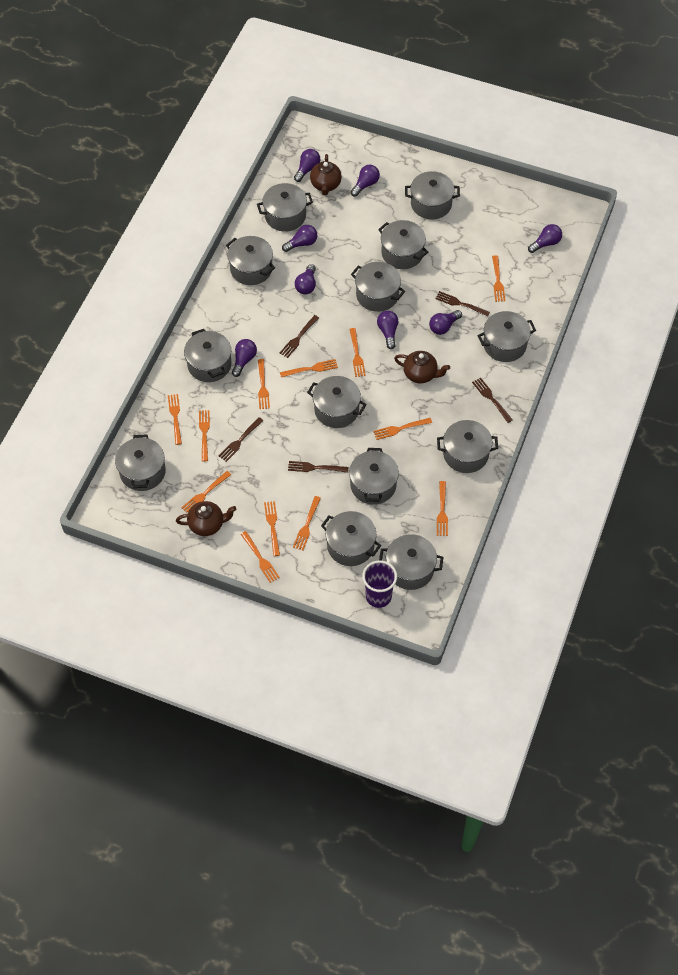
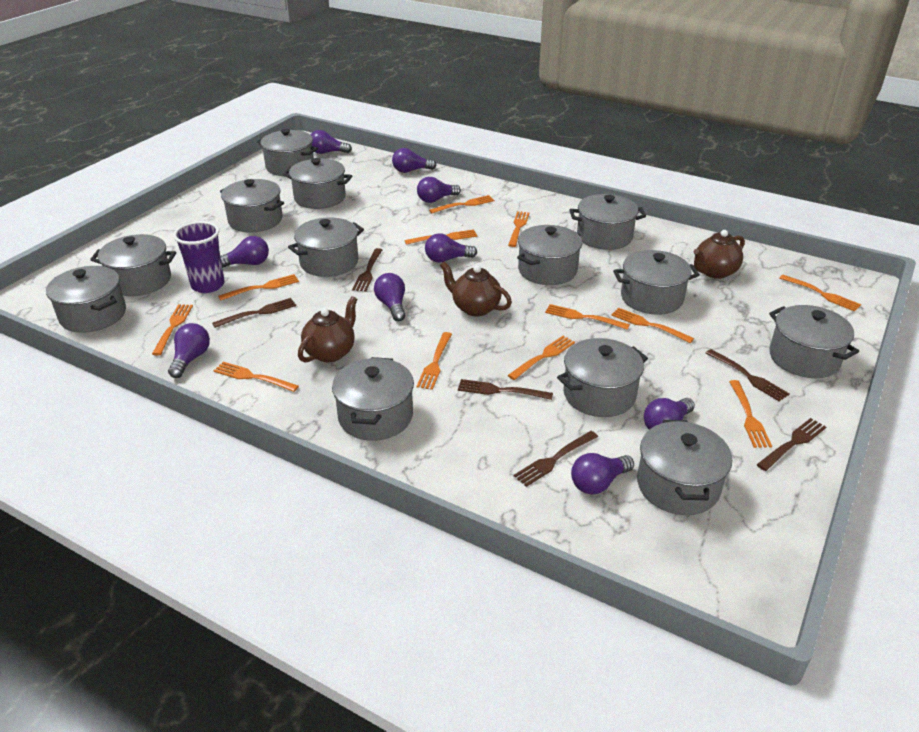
brown fork: 5 -> 6
purple light bulb: 8 -> 9

